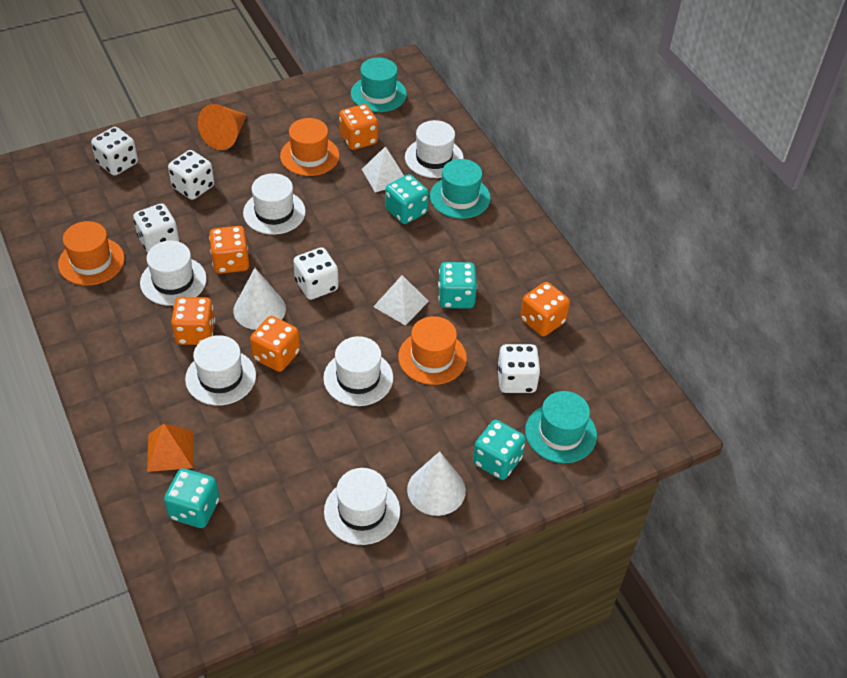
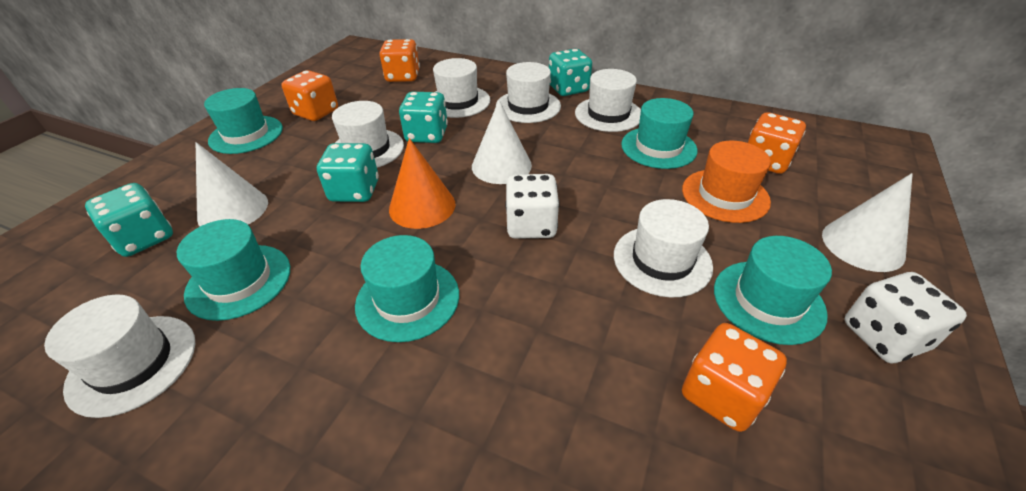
orange dice: 5 -> 4
orange hat: 3 -> 1
orange pyramid: 1 -> 0
turquoise hat: 3 -> 5
white cone: 2 -> 3
white dice: 5 -> 2
white pyramid: 2 -> 0

